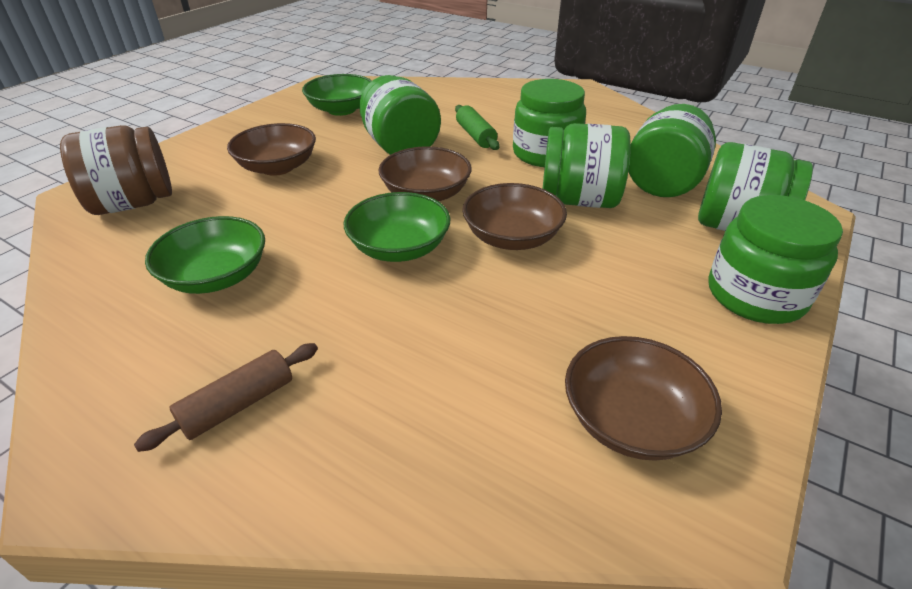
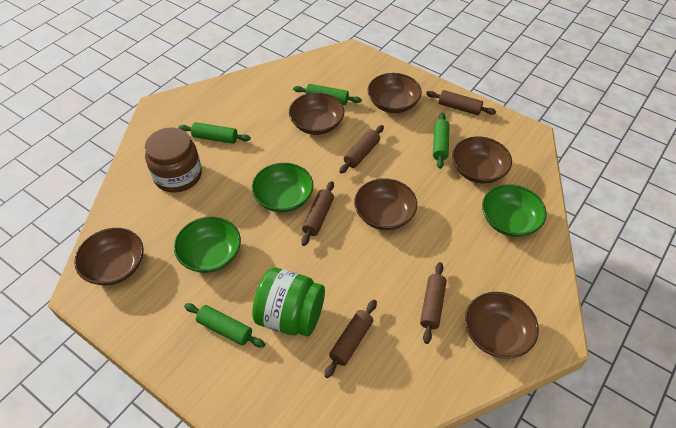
brown bowl: 4 -> 6
brown rolling pin: 1 -> 5
green jar: 6 -> 1
green rolling pin: 1 -> 4

